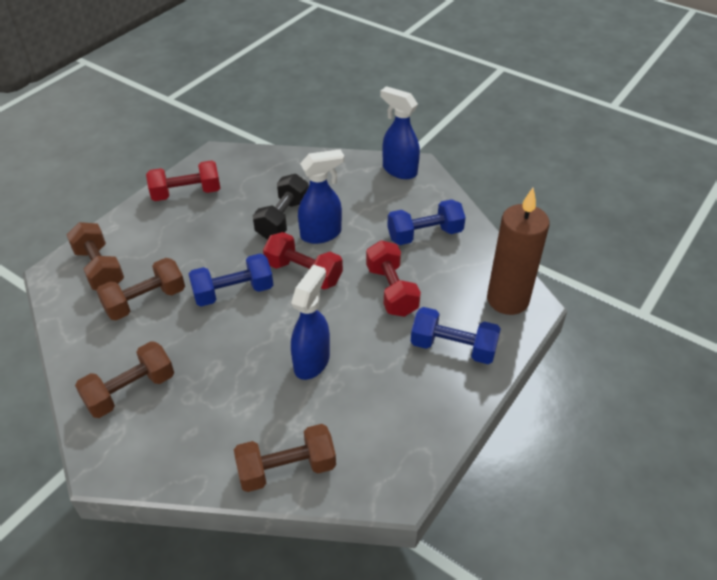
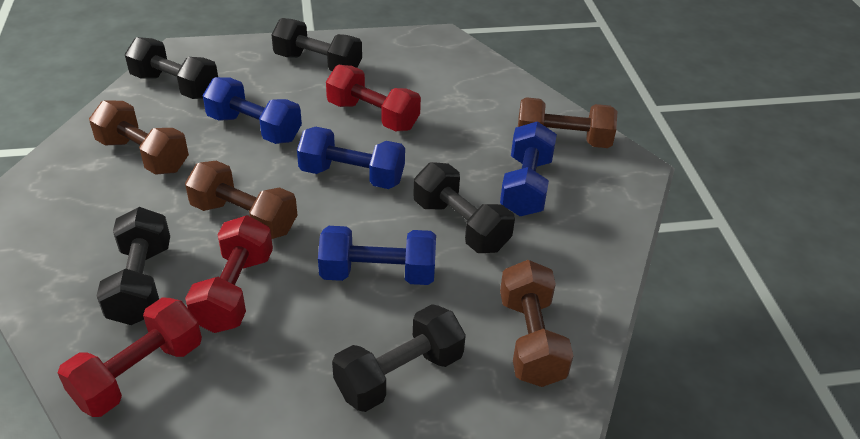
black dumbbell: 1 -> 5
blue dumbbell: 3 -> 4
blue spray bottle: 3 -> 0
brown candle: 1 -> 0

